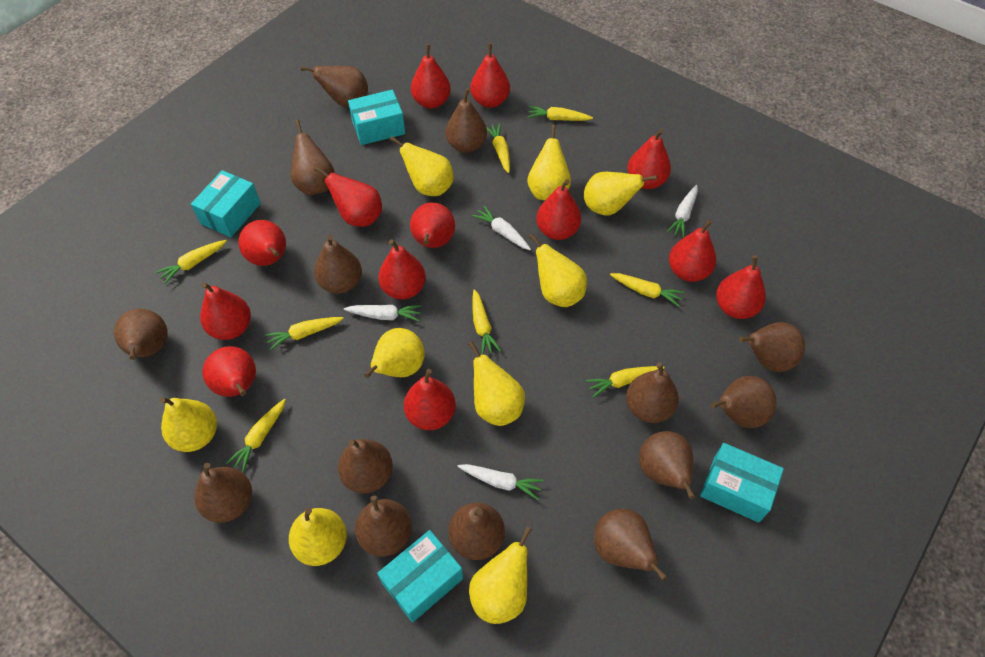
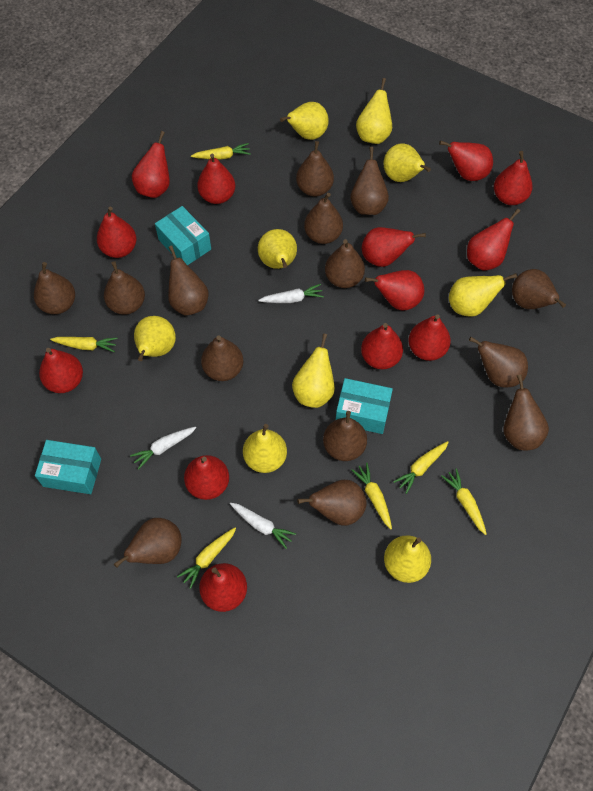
turquoise box: 4 -> 3
white carrot: 4 -> 3
yellow carrot: 8 -> 6

